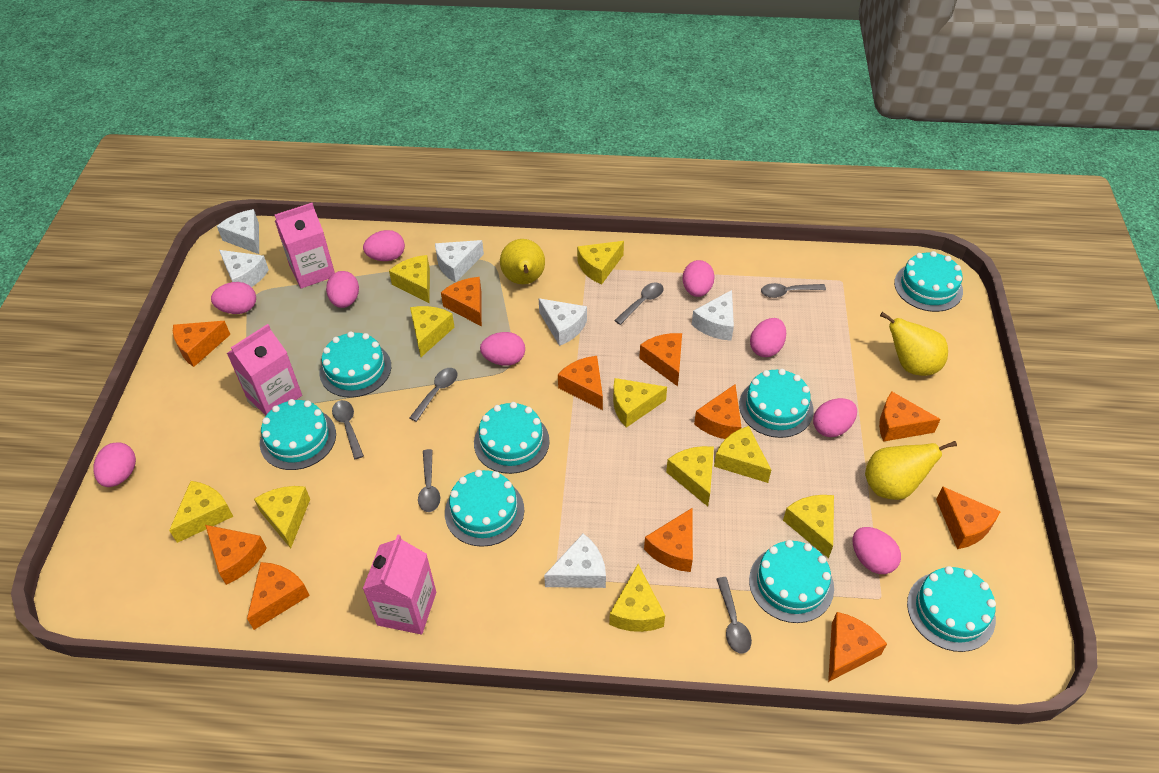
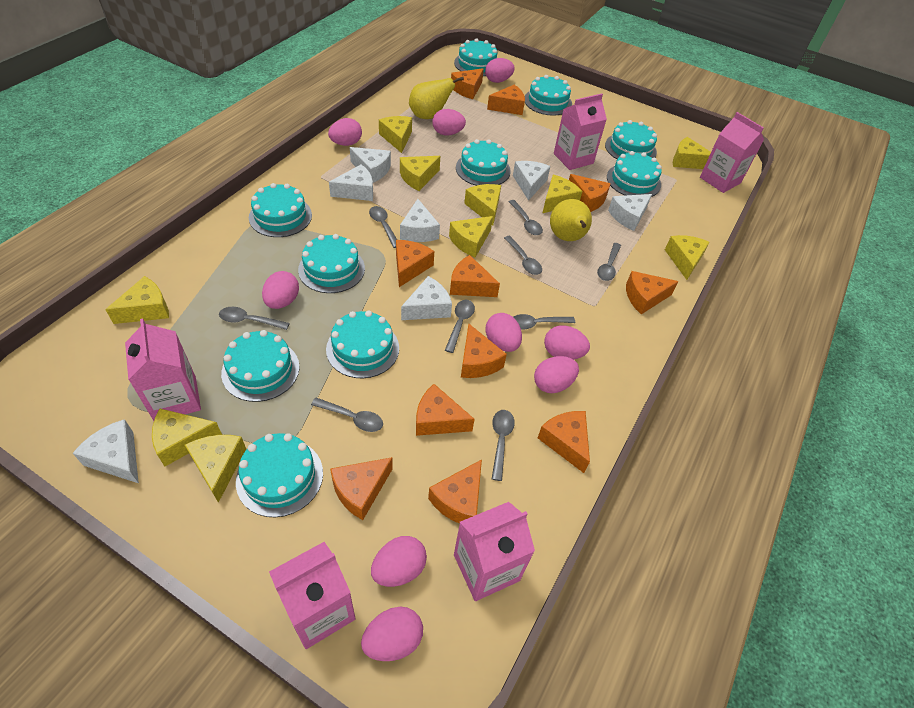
grey spoon: 6 -> 9
pink carton: 3 -> 5
turquoise cake: 8 -> 10
white cheese: 6 -> 7
yellow pear: 3 -> 2

